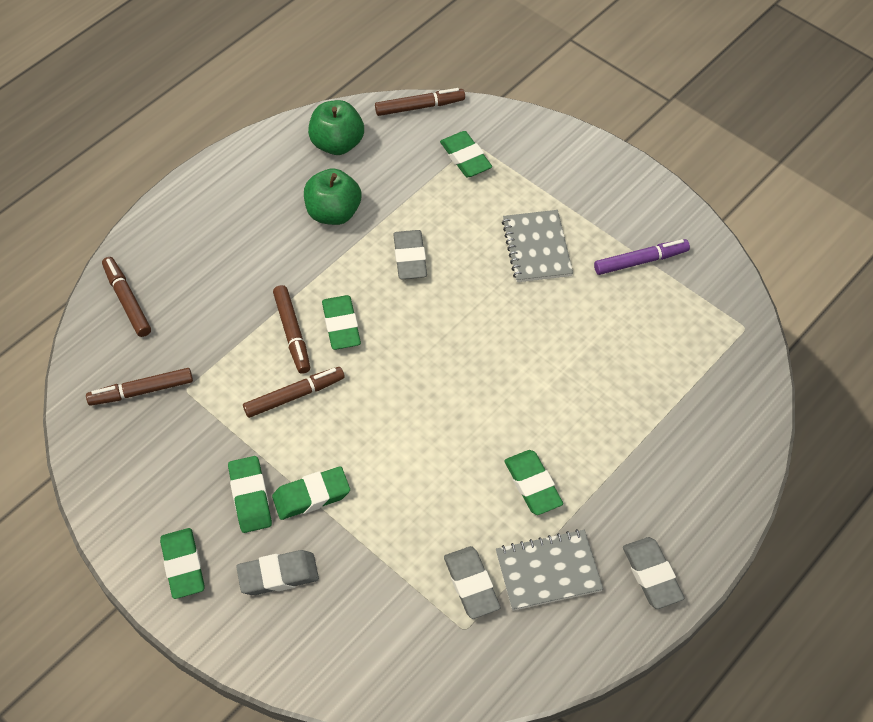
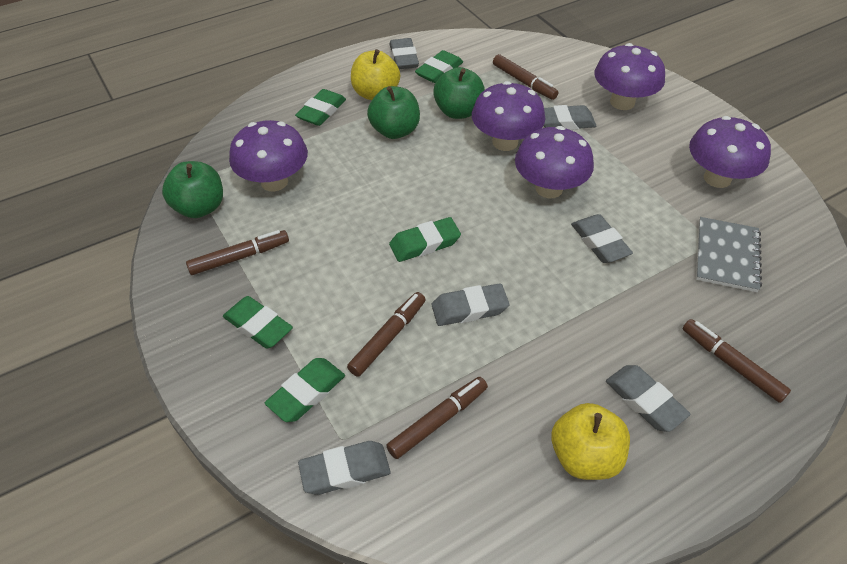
green apple: 2 -> 3
green eraser: 6 -> 5
grey eraser: 4 -> 6
grey notebook: 2 -> 1
purple marker: 1 -> 0
purple mushroom: 0 -> 5
yellow apple: 0 -> 2

